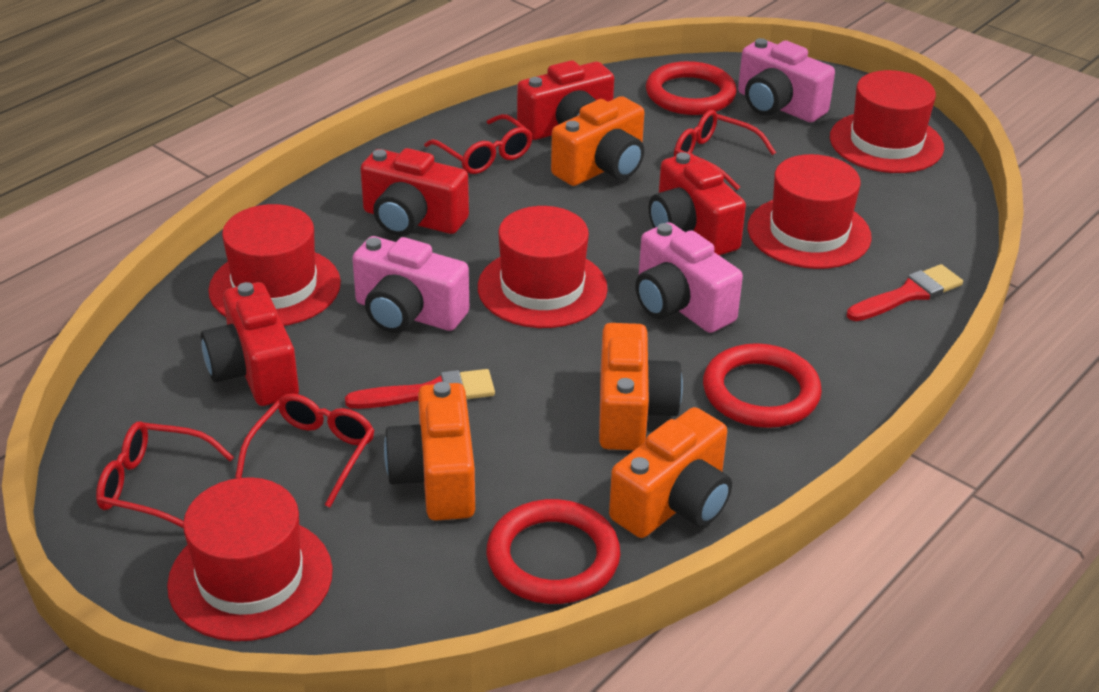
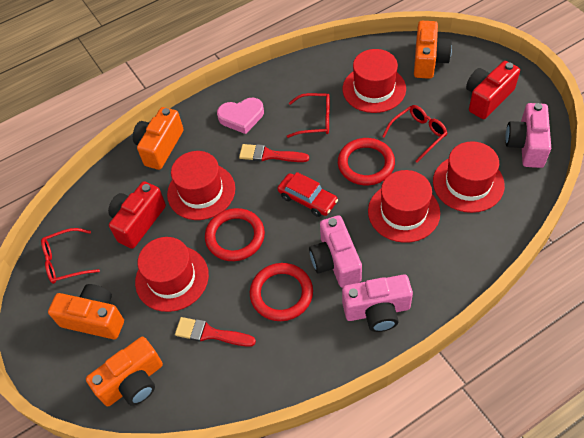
pink heart: 0 -> 1
red camera: 4 -> 2
red car: 0 -> 1
red glasses: 4 -> 3

